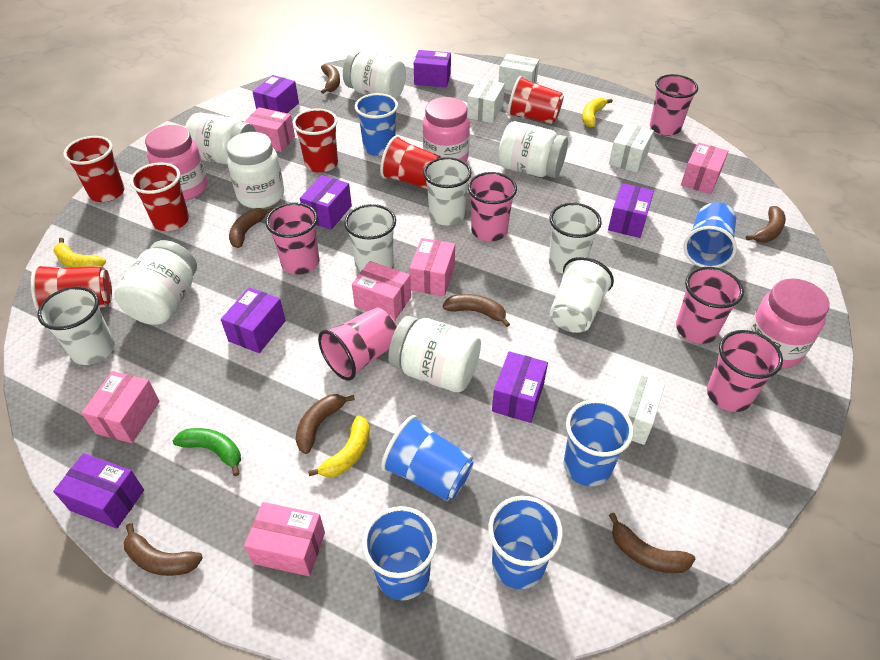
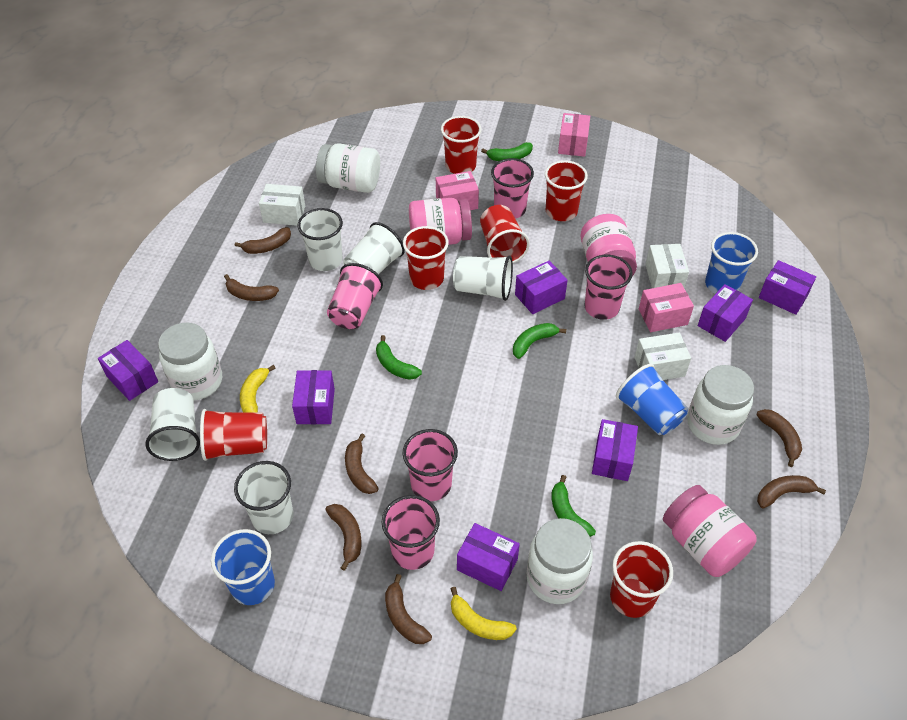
blue cup: 6 -> 3
green banana: 1 -> 4
pink box: 6 -> 3
pink cup: 6 -> 5
white box: 4 -> 3
white jar: 6 -> 4
yellow banana: 3 -> 2

